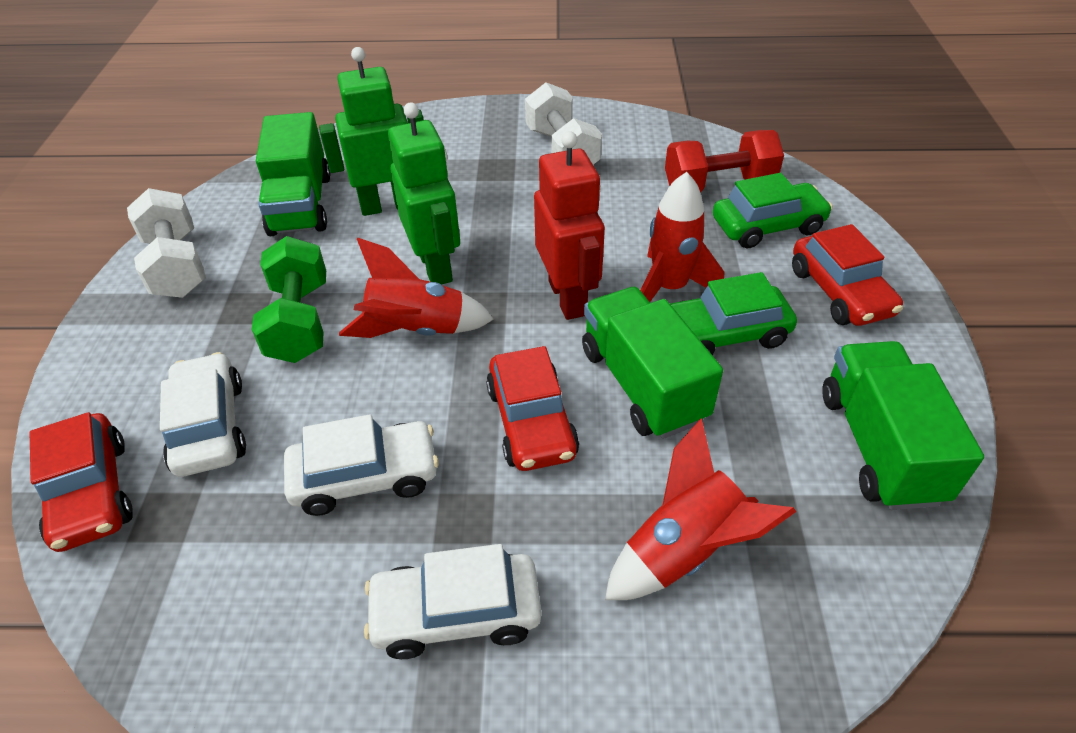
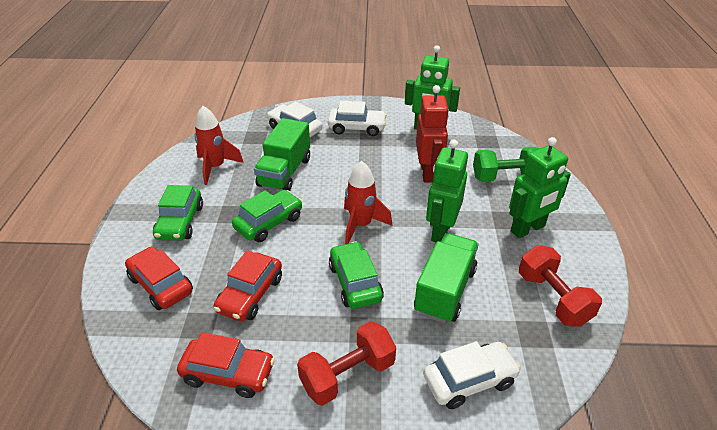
green car: 2 -> 3
green robot: 2 -> 3
green truck: 3 -> 2
red dumbbell: 1 -> 2
red rocket: 3 -> 2
white dumbbell: 2 -> 0

